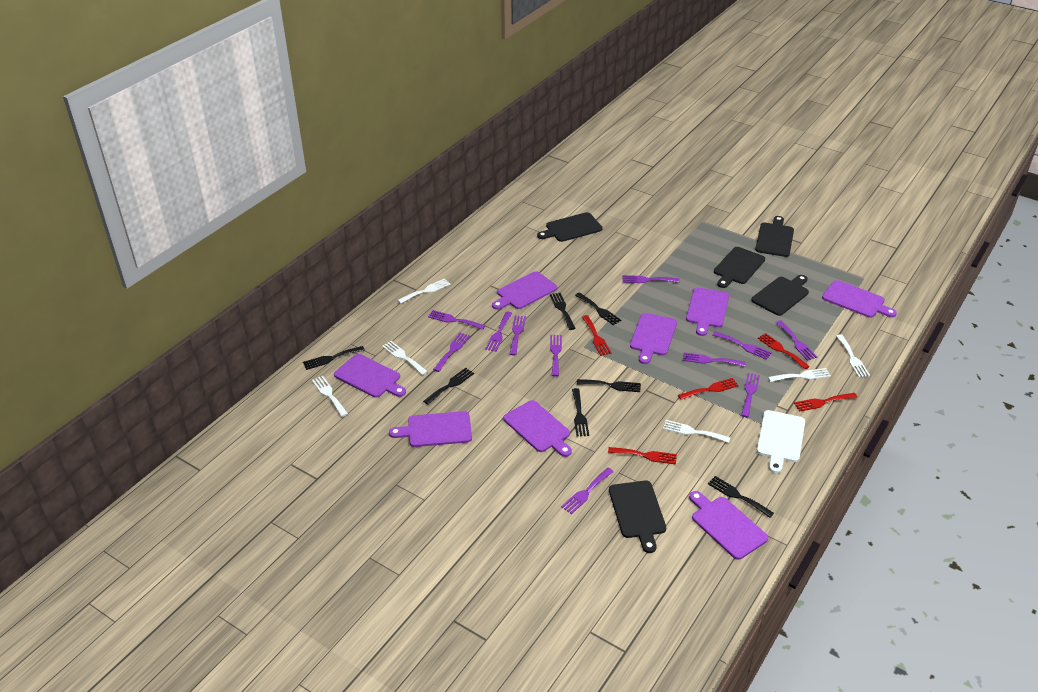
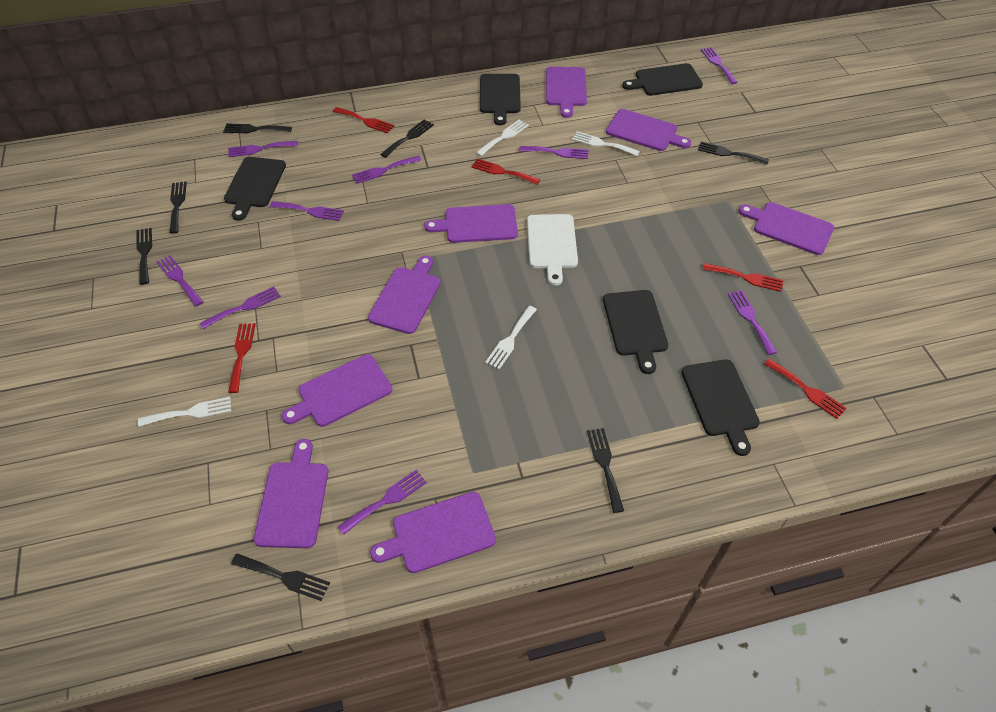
purple fork: 11 -> 9
white fork: 6 -> 4

